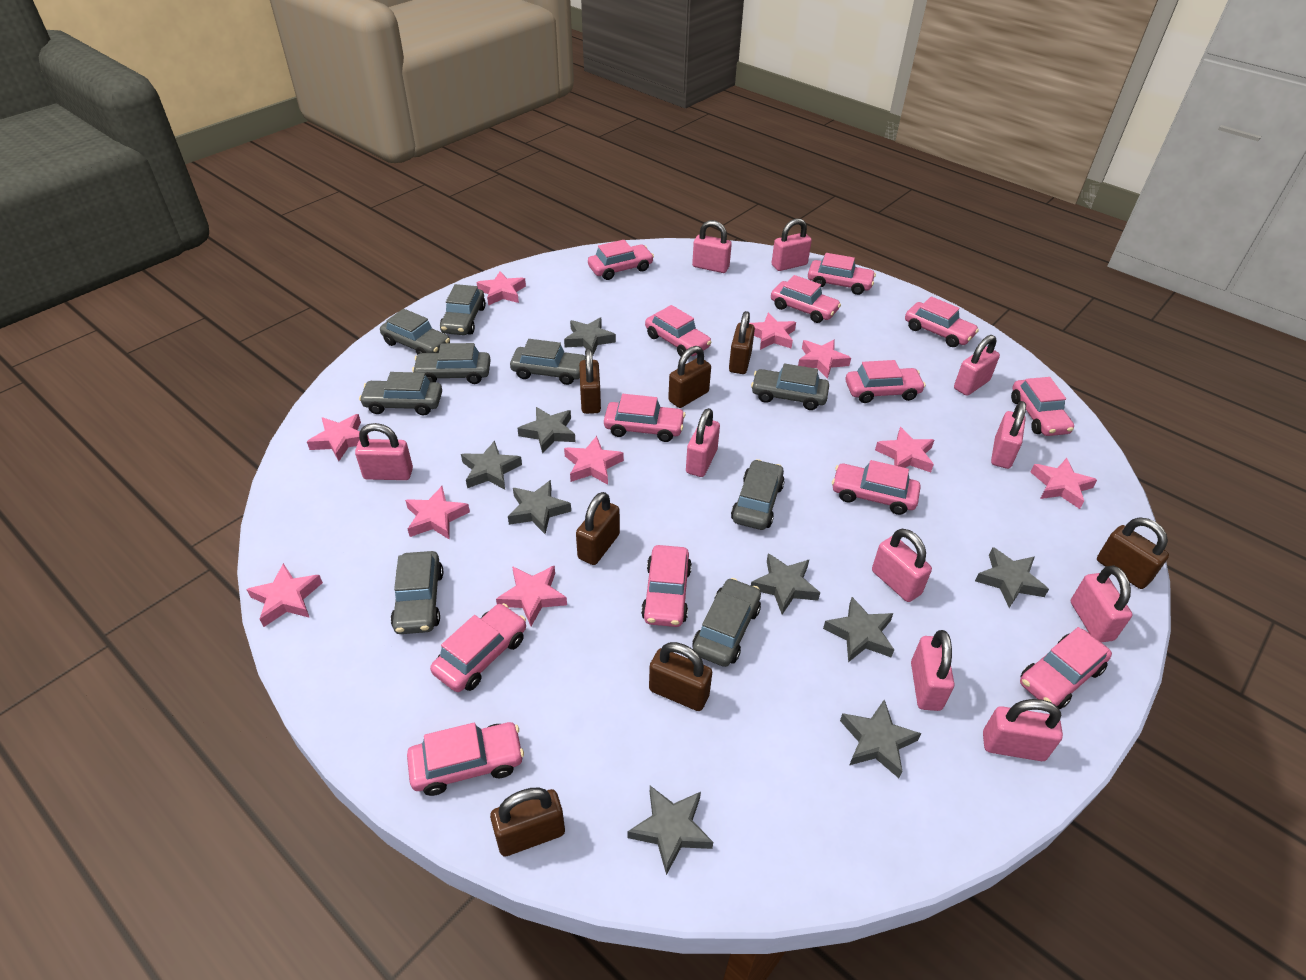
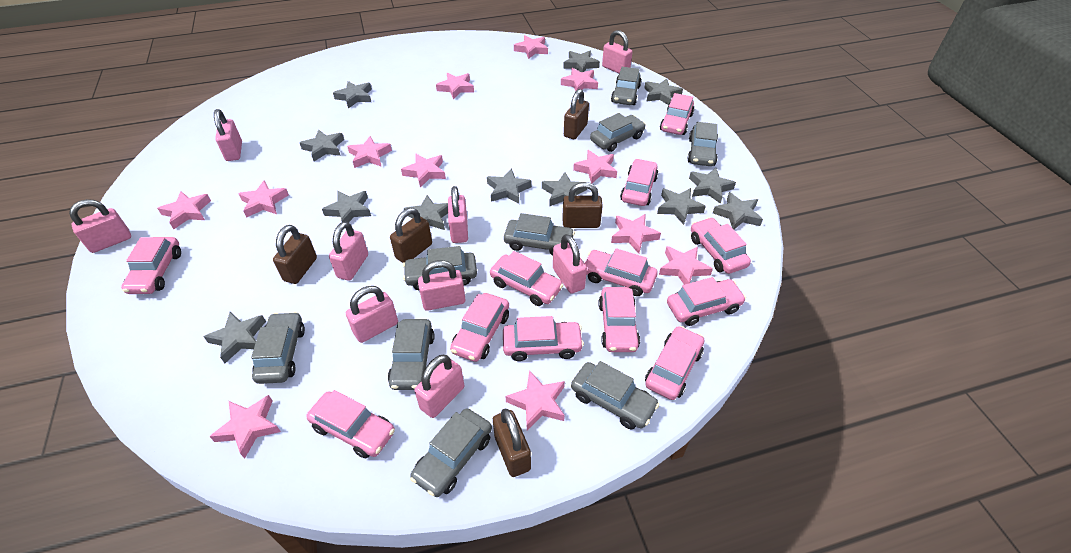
brown padlock: 7 -> 5
grey star: 9 -> 12
pink car: 13 -> 12
pink padlock: 10 -> 9
pink star: 10 -> 12

